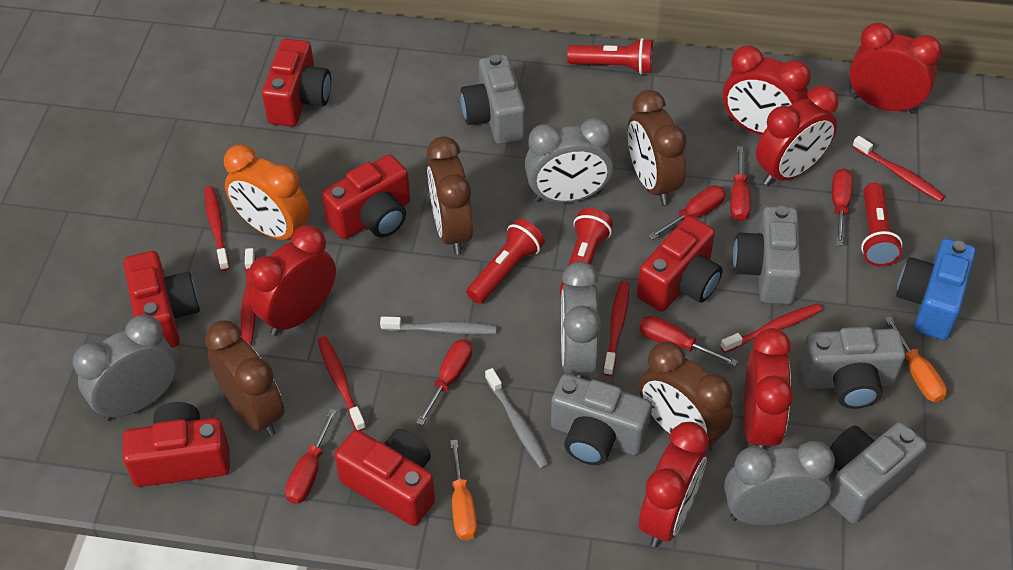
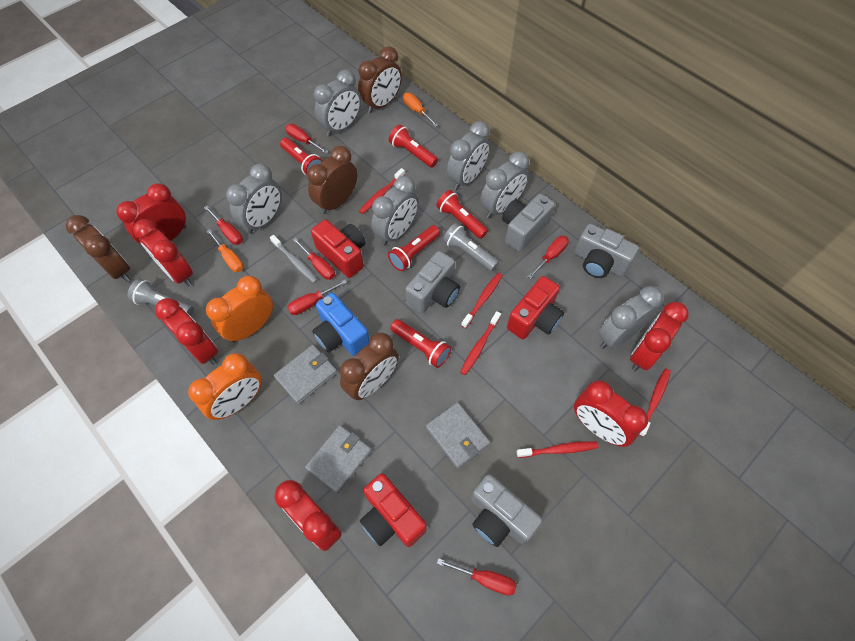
grey camera: 5 -> 4
grey clock: 4 -> 6
grey flashlight: 0 -> 2
grey toothbrush: 2 -> 1
grey wallet: 0 -> 3
orange clock: 1 -> 2
red camera: 6 -> 3
red flashlight: 4 -> 5
red toothbrush: 6 -> 5

